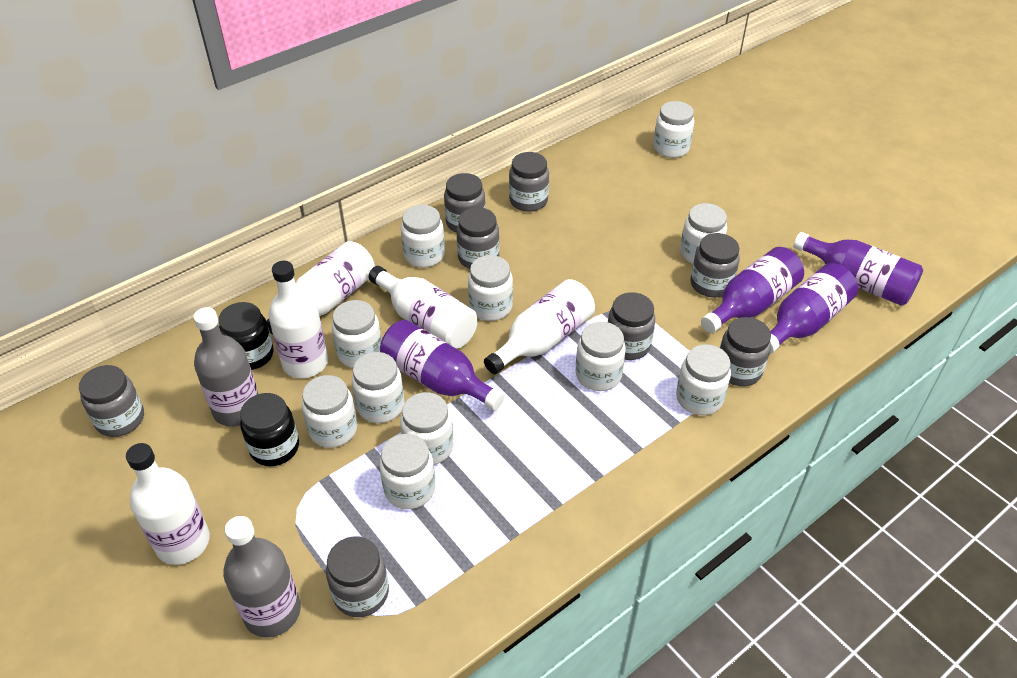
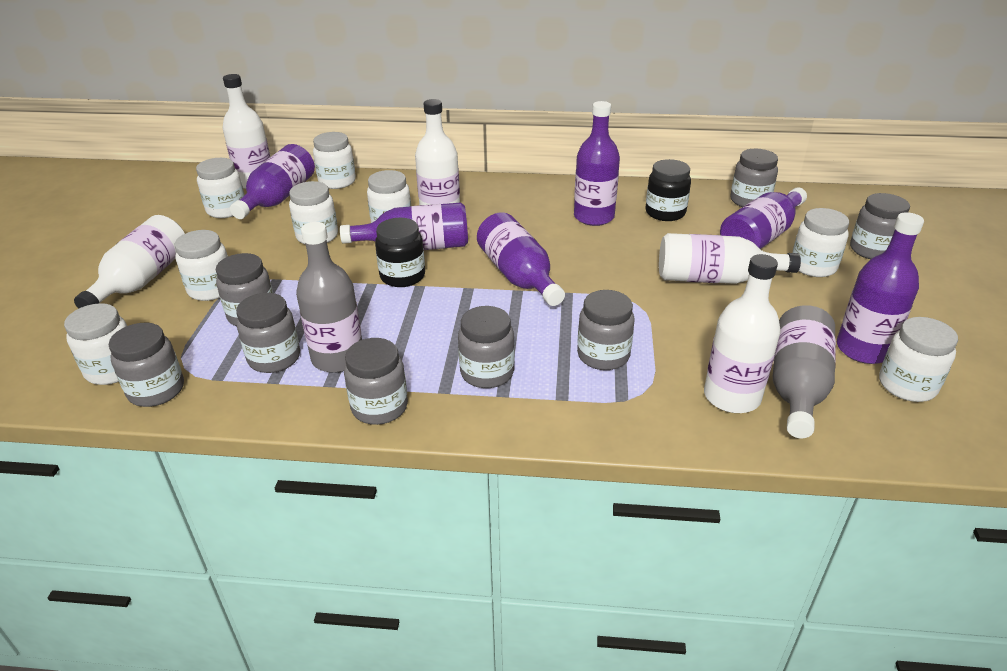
purple bottle: 4 -> 6
white jar: 11 -> 8

